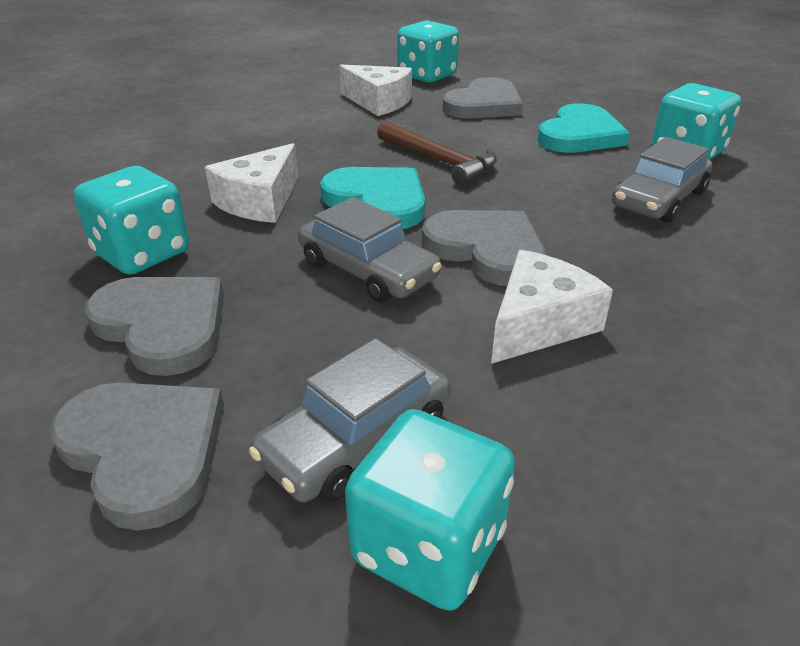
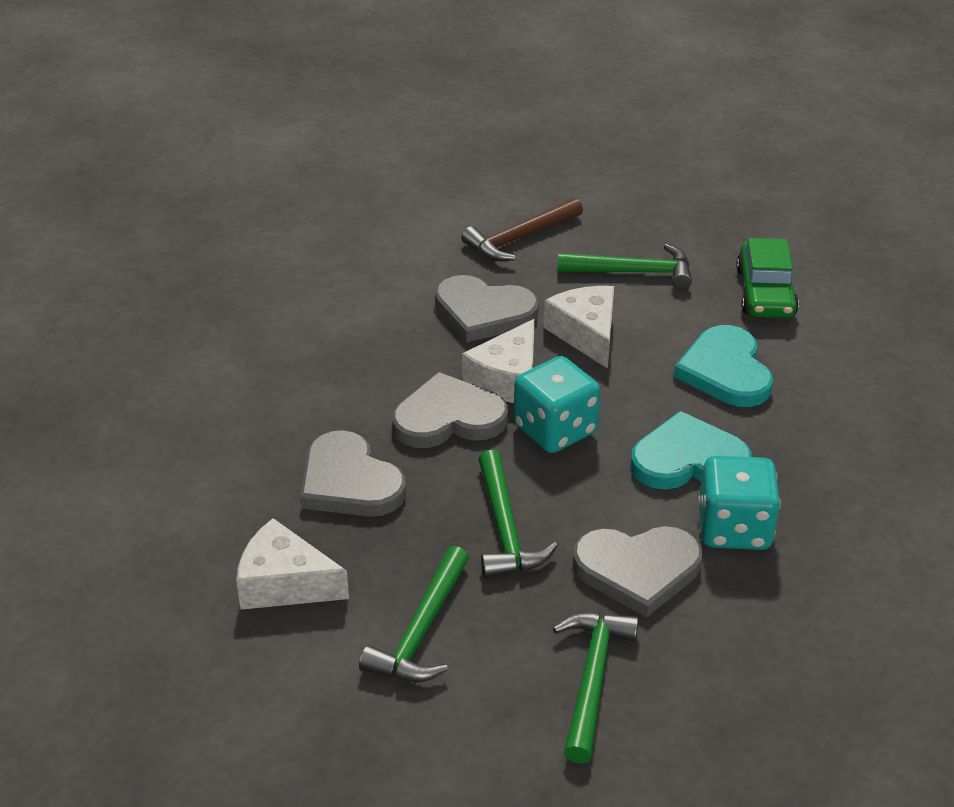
green car: 0 -> 1
green hammer: 0 -> 4
grey car: 3 -> 0
turquoise dice: 4 -> 2

